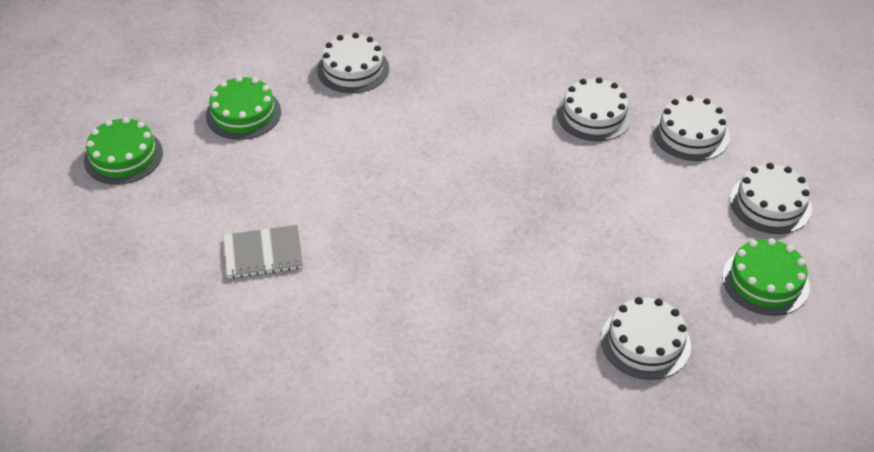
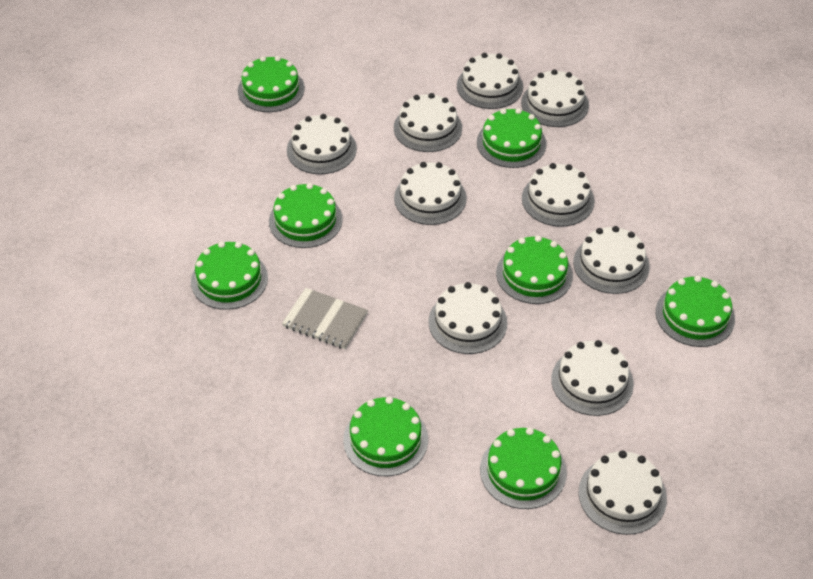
green cake: 3 -> 8
white cake: 5 -> 10

